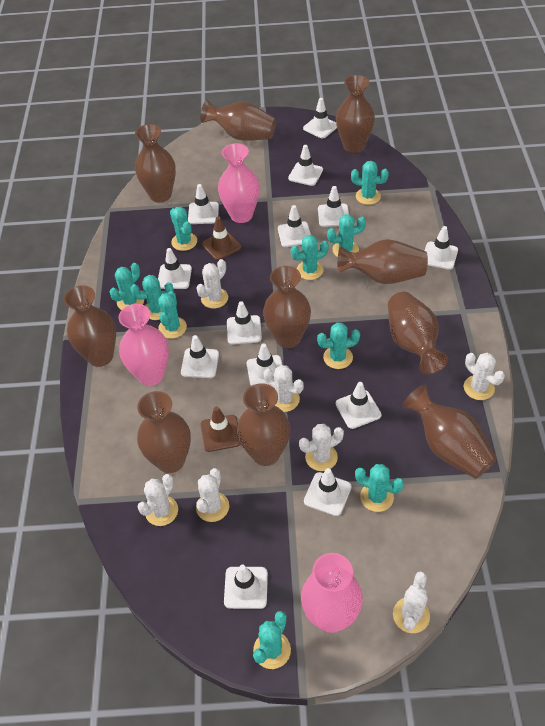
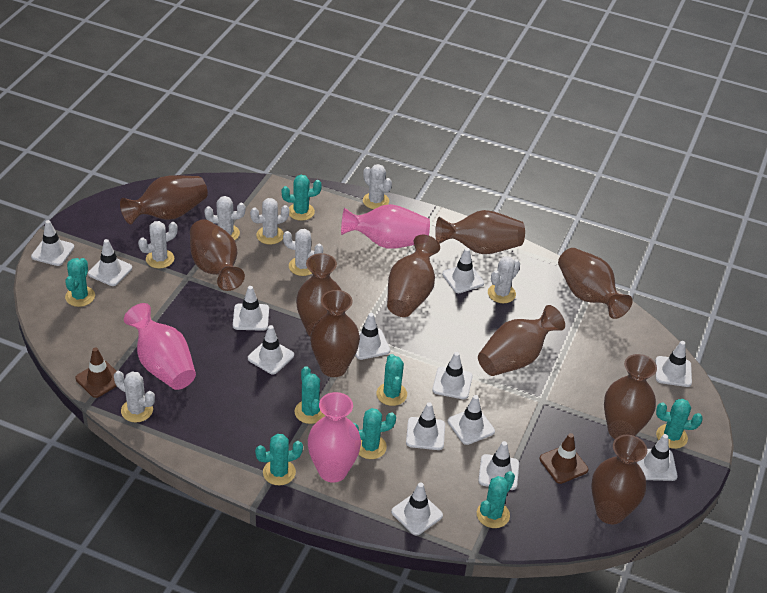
turquoise cactus: 10 -> 8

